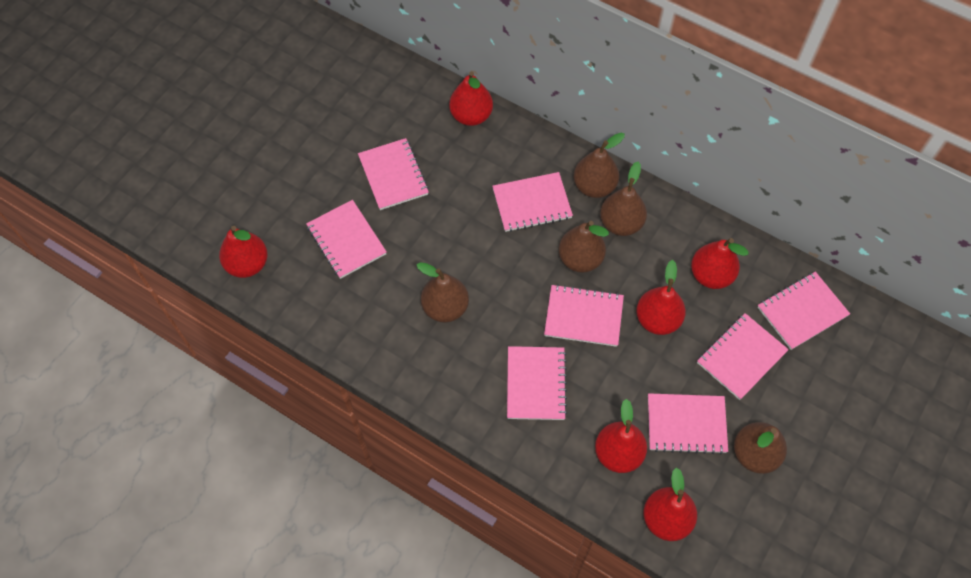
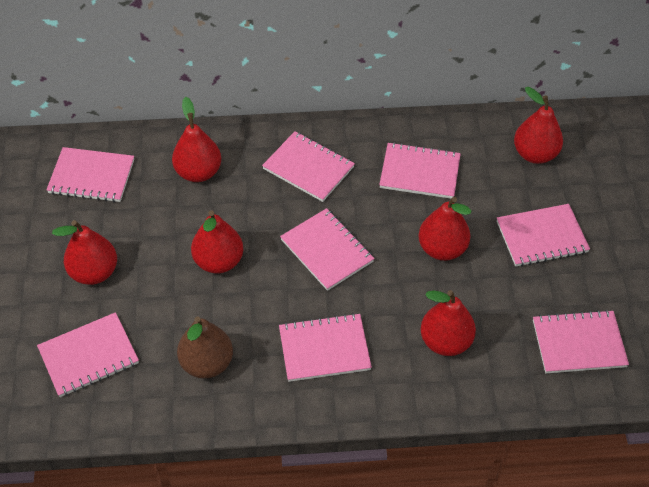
brown pear: 5 -> 1

